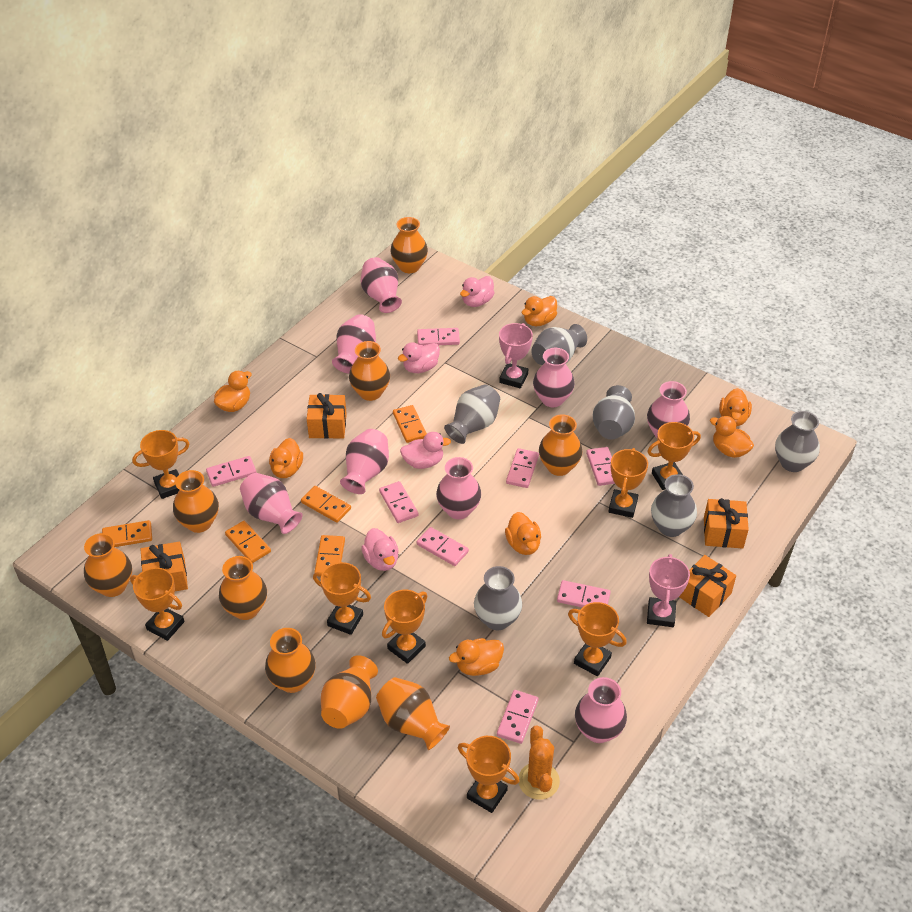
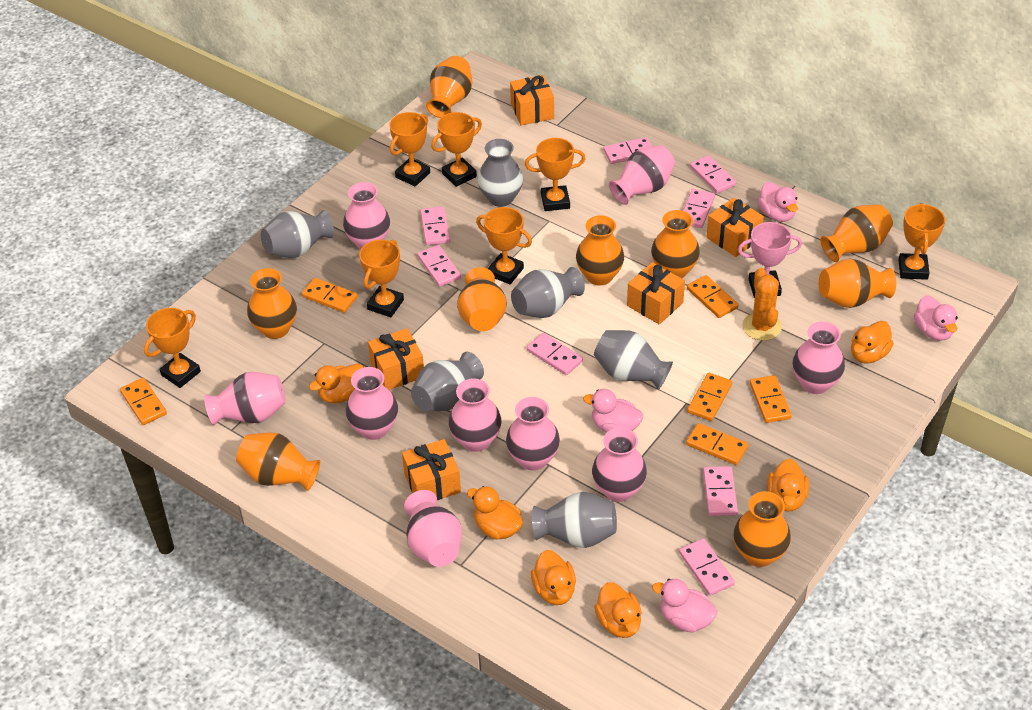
orange domino: 5 -> 6
orange duck: 7 -> 6
orange gift: 4 -> 5
orange trophy: 8 -> 7
pink trophy: 2 -> 1
pink vase: 8 -> 9

